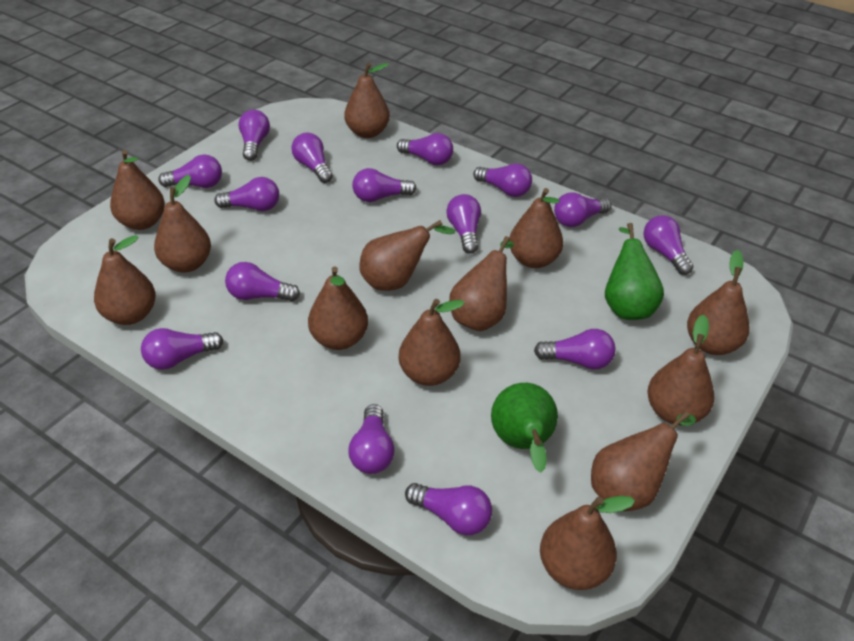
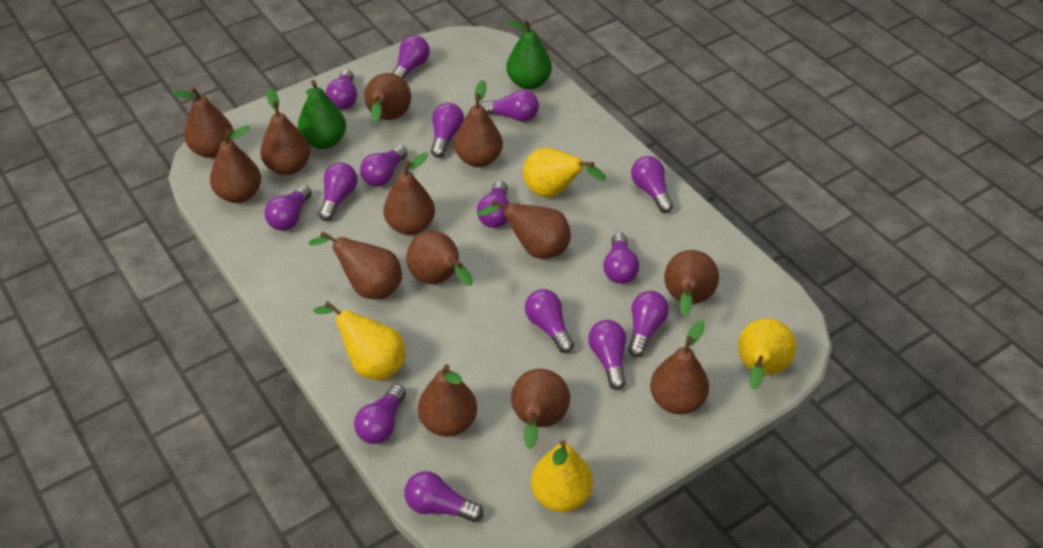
yellow pear: 0 -> 4

